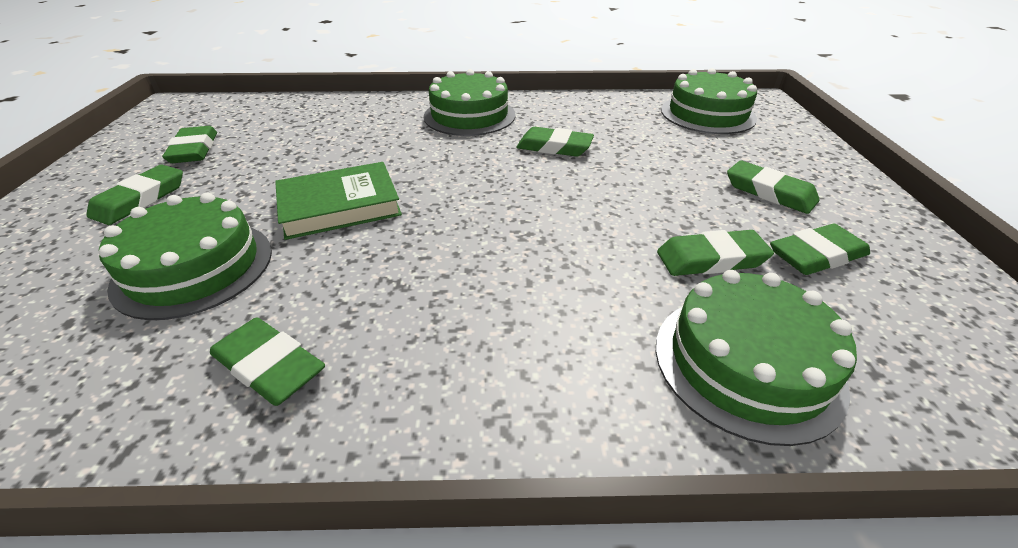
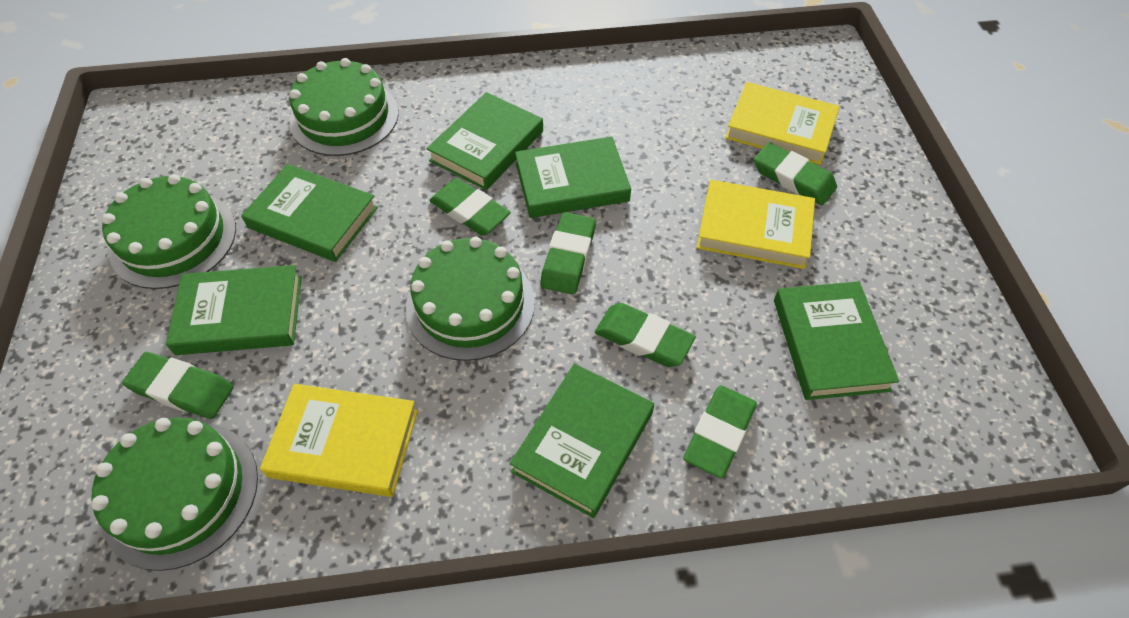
green book: 1 -> 6
green eraser: 7 -> 6
yellow book: 0 -> 3

